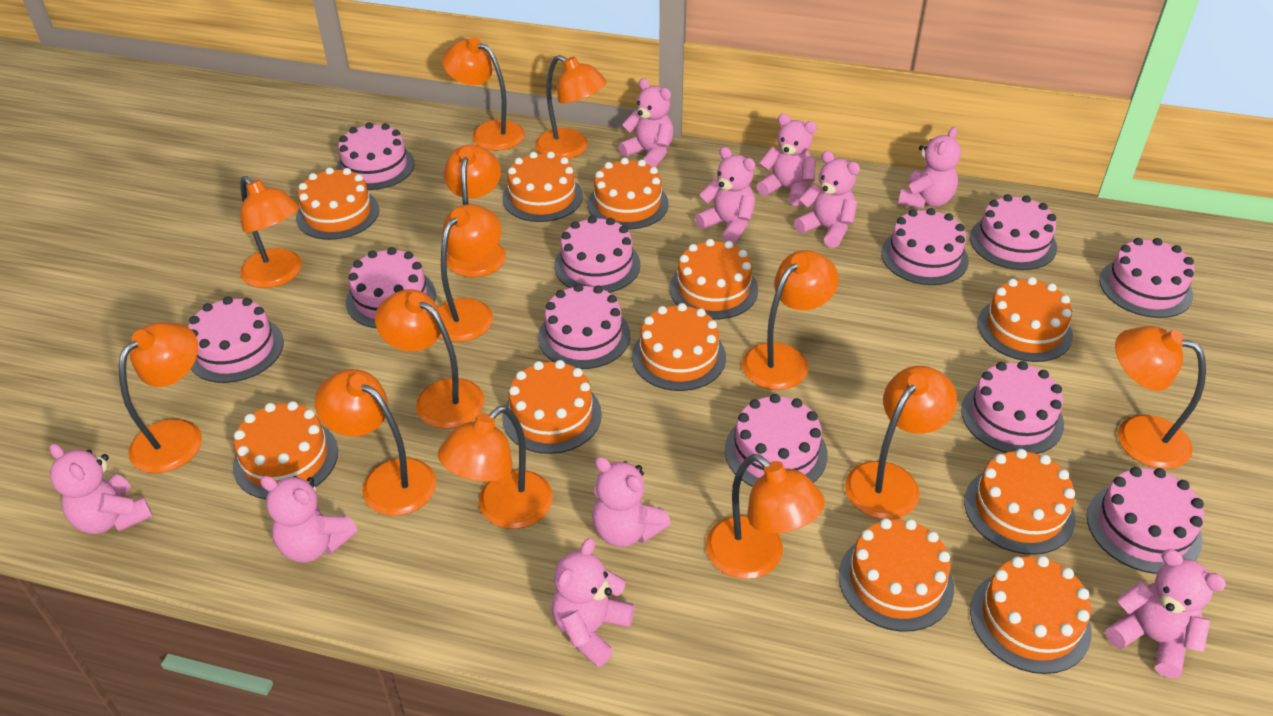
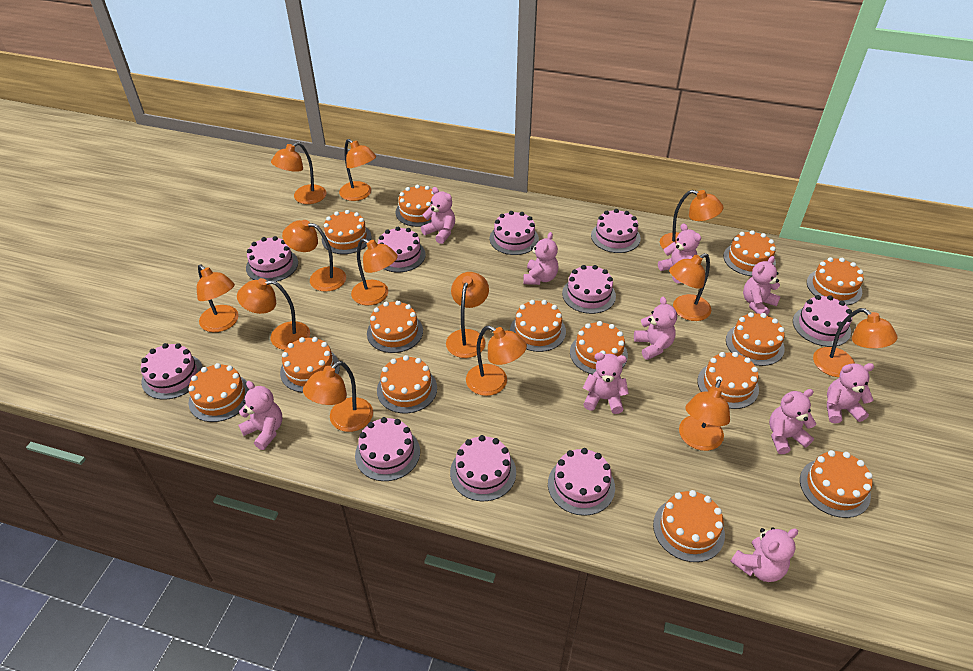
orange cake: 11 -> 14
pink cake: 11 -> 10

